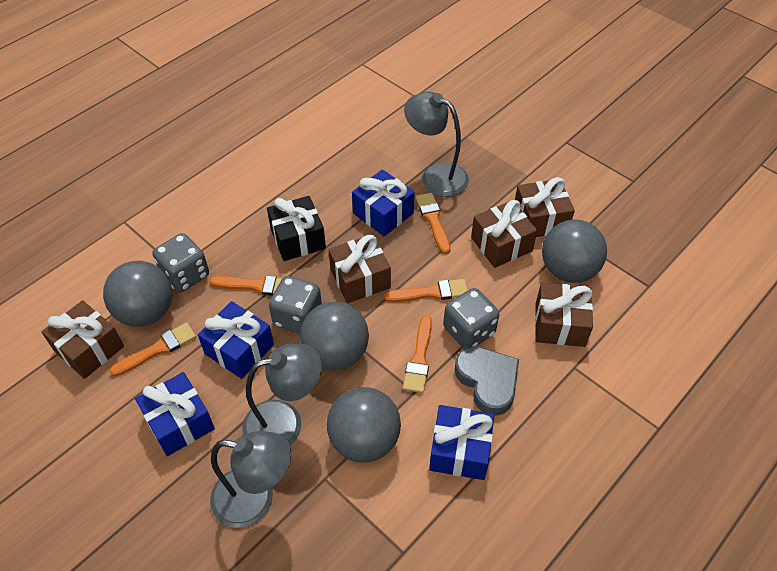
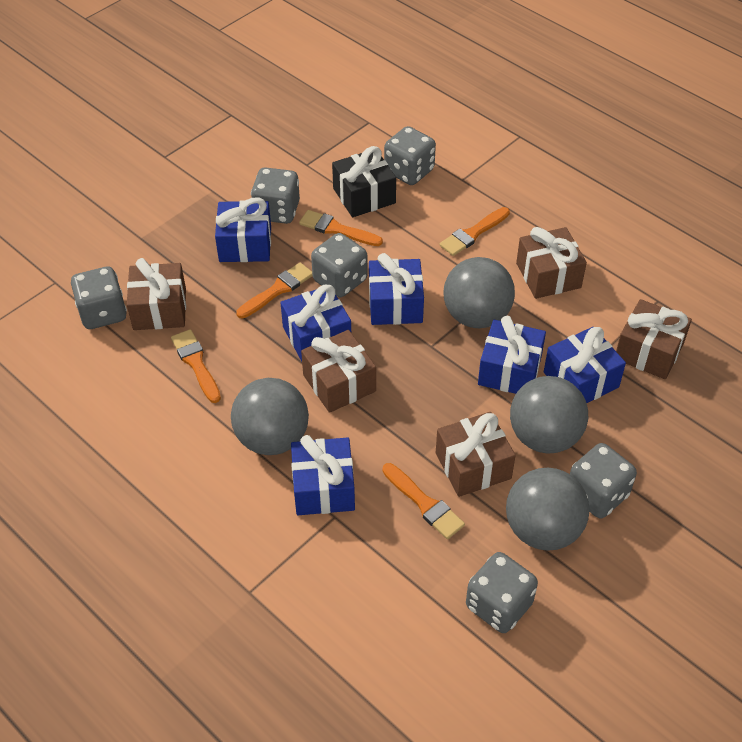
blue gift: 4 -> 6
grey dice: 3 -> 6
grey heart: 1 -> 0
grey lamp: 3 -> 0

